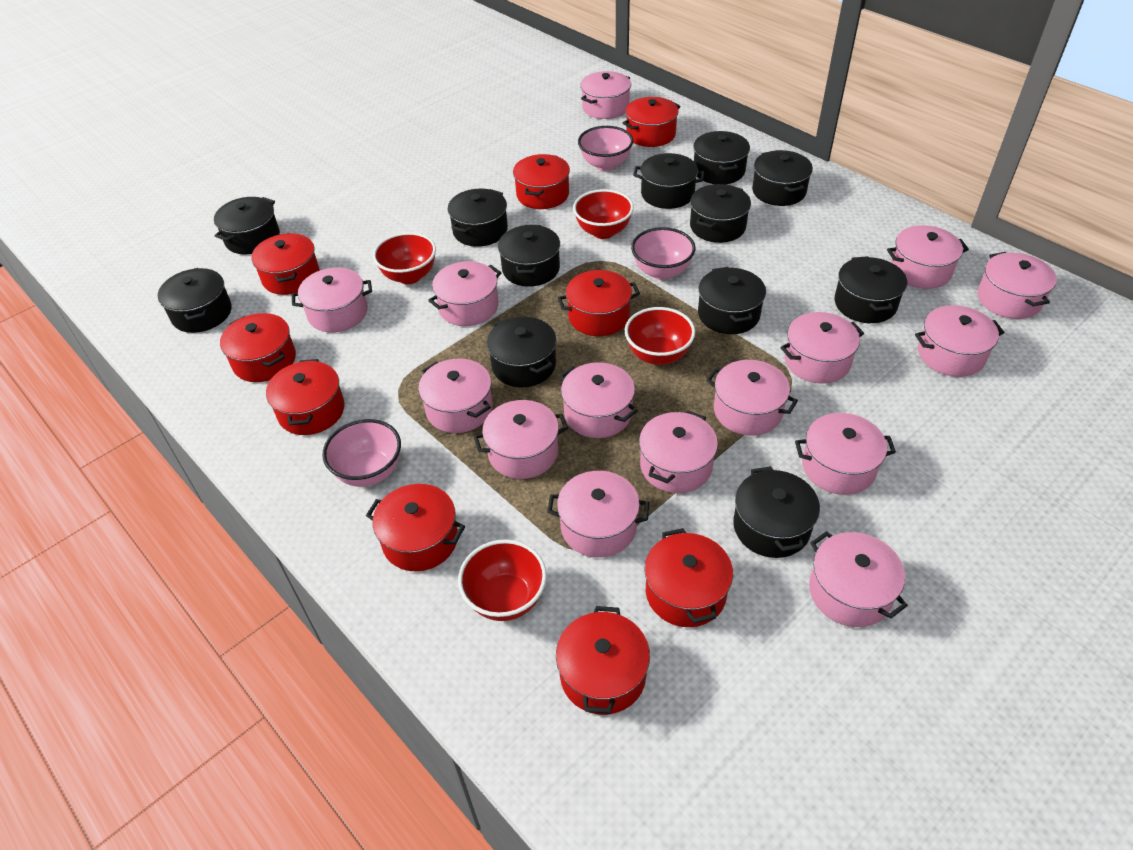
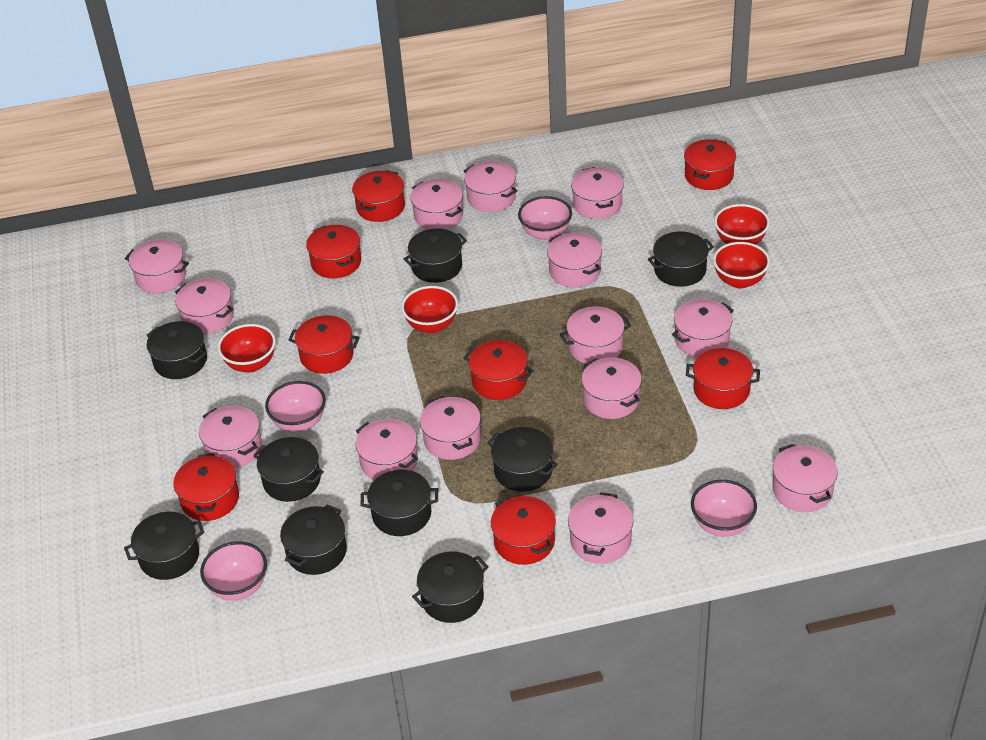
black pot: 12 -> 9
pink bowl: 3 -> 4
pink pot: 15 -> 14
red pot: 9 -> 8

